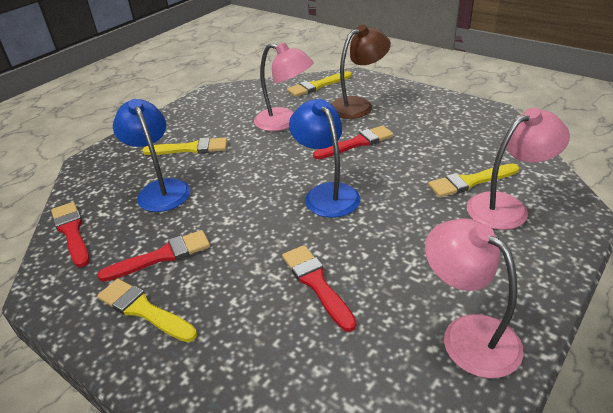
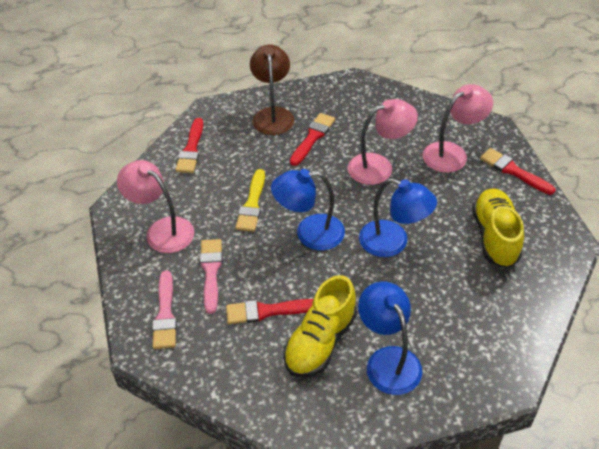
blue lamp: 2 -> 3
pink brush: 0 -> 2
yellow brush: 4 -> 1
yellow shoe: 0 -> 2

